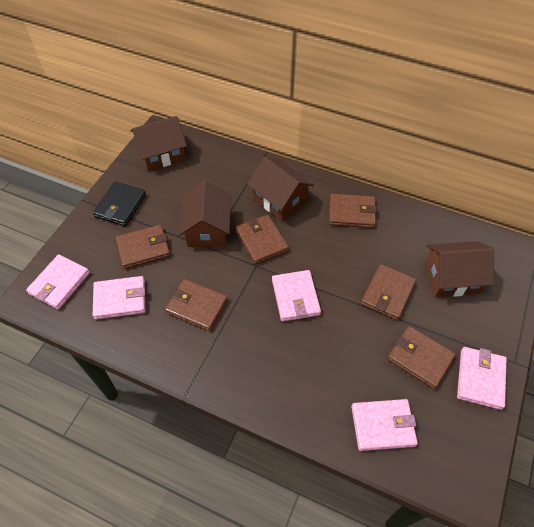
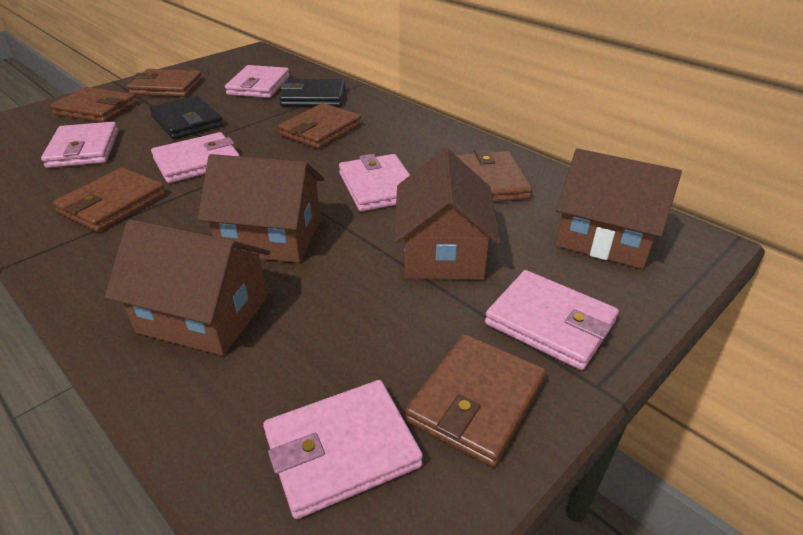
black wallet: 1 -> 2
pink wallet: 5 -> 6

